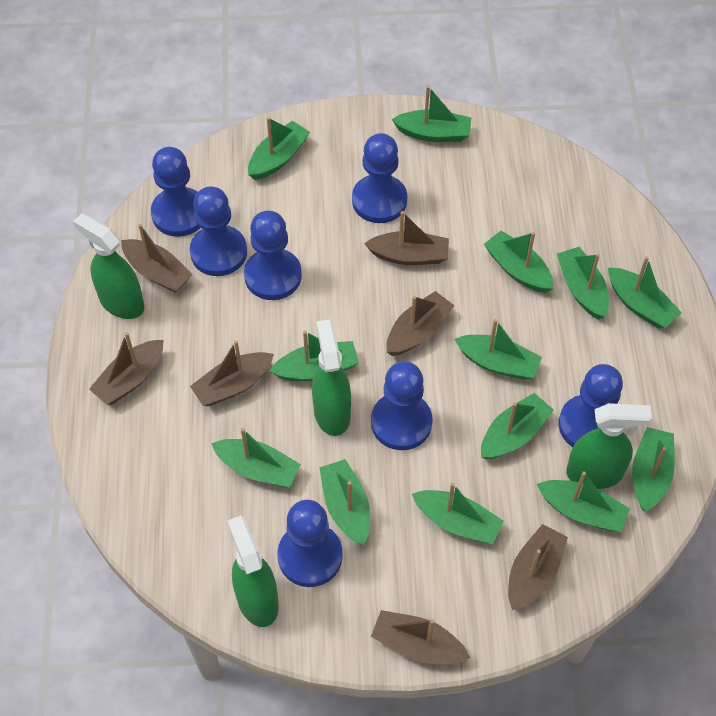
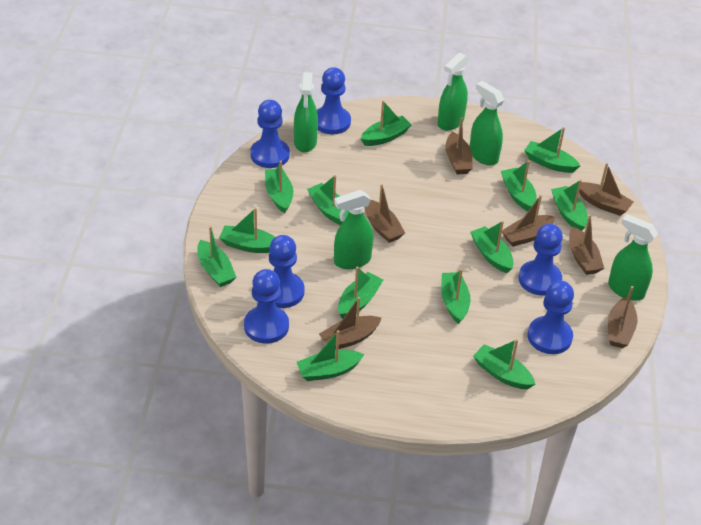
blue pawn: 7 -> 6
green spray bottle: 4 -> 5

